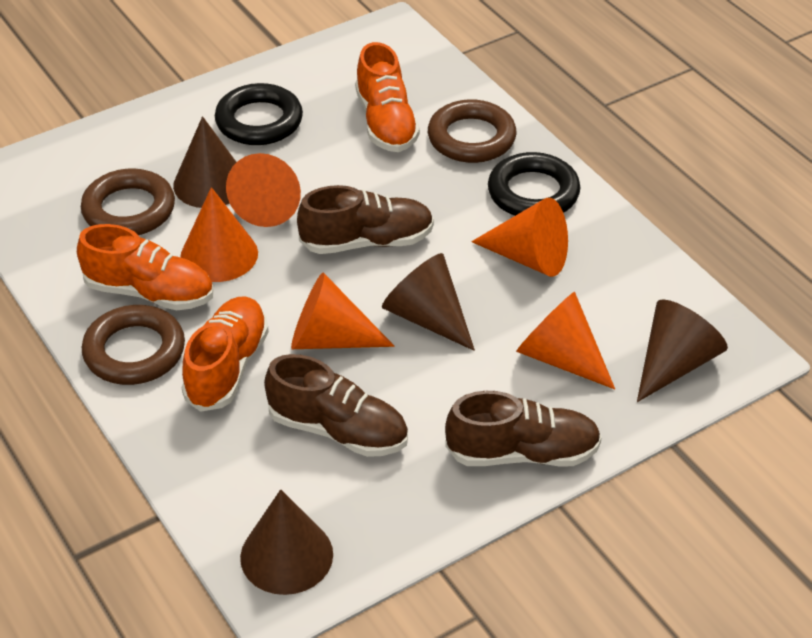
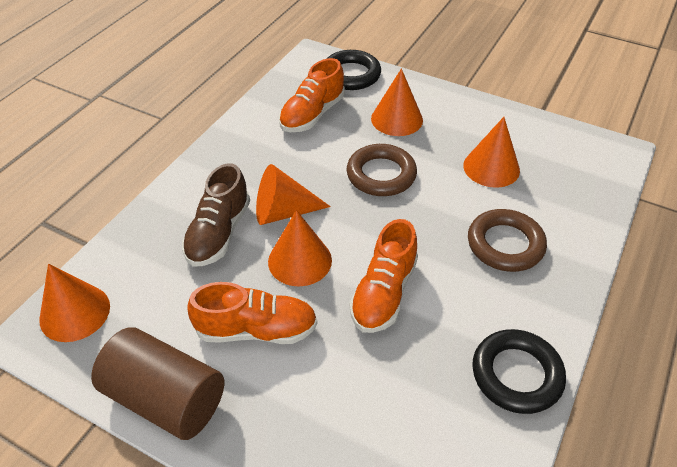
brown cone: 4 -> 0
brown cylinder: 0 -> 1
brown ring: 3 -> 2
brown shoe: 3 -> 1

